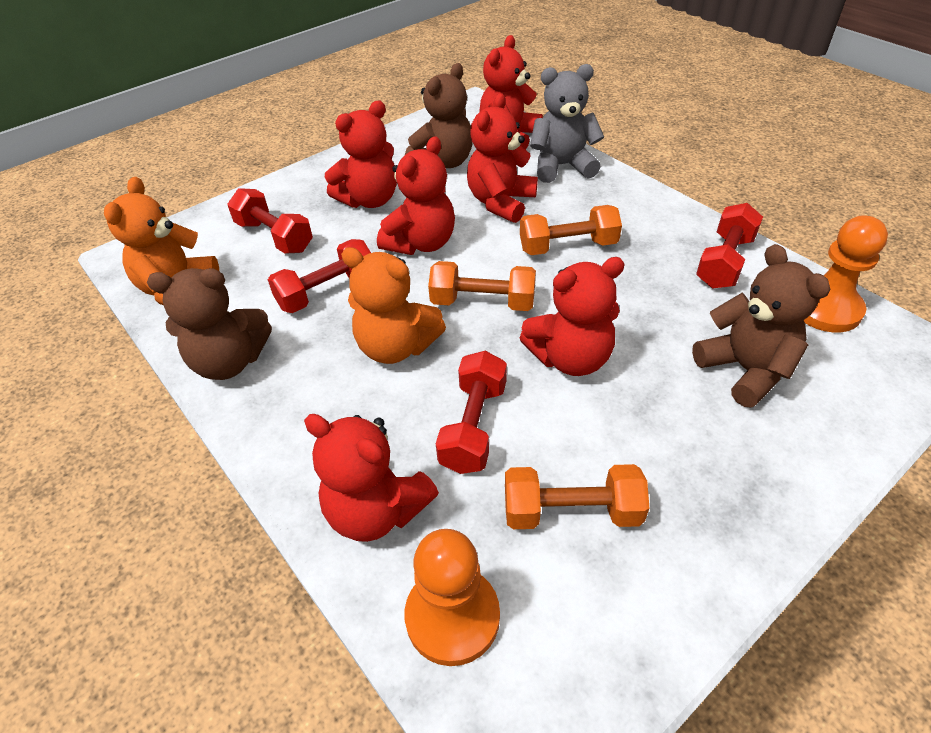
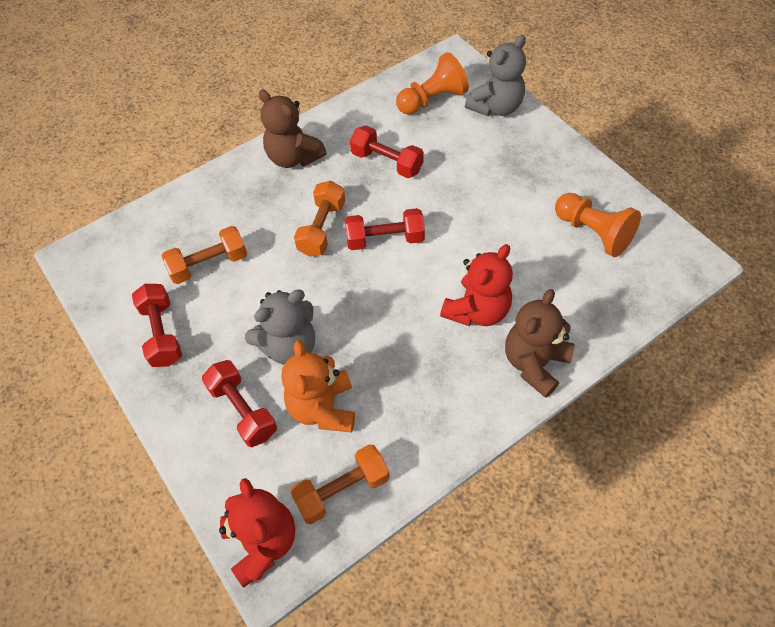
brown teddy bear: 3 -> 2
grey teddy bear: 1 -> 2
orange teddy bear: 2 -> 1
red teddy bear: 6 -> 2

